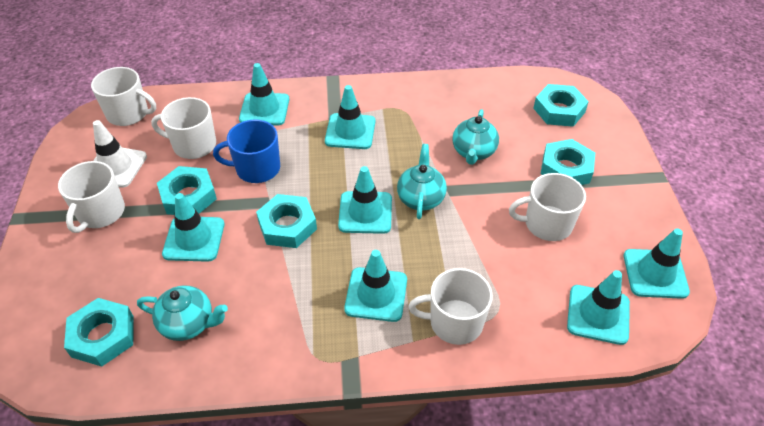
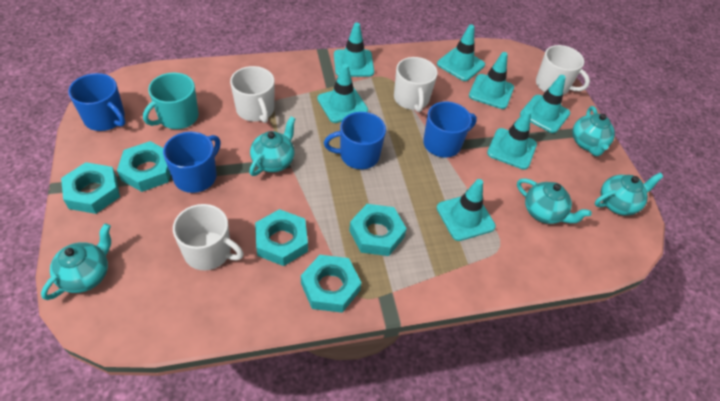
blue mug: 1 -> 4
turquoise mug: 0 -> 1
turquoise teapot: 3 -> 5
white mug: 5 -> 4
white traffic cone: 1 -> 0

